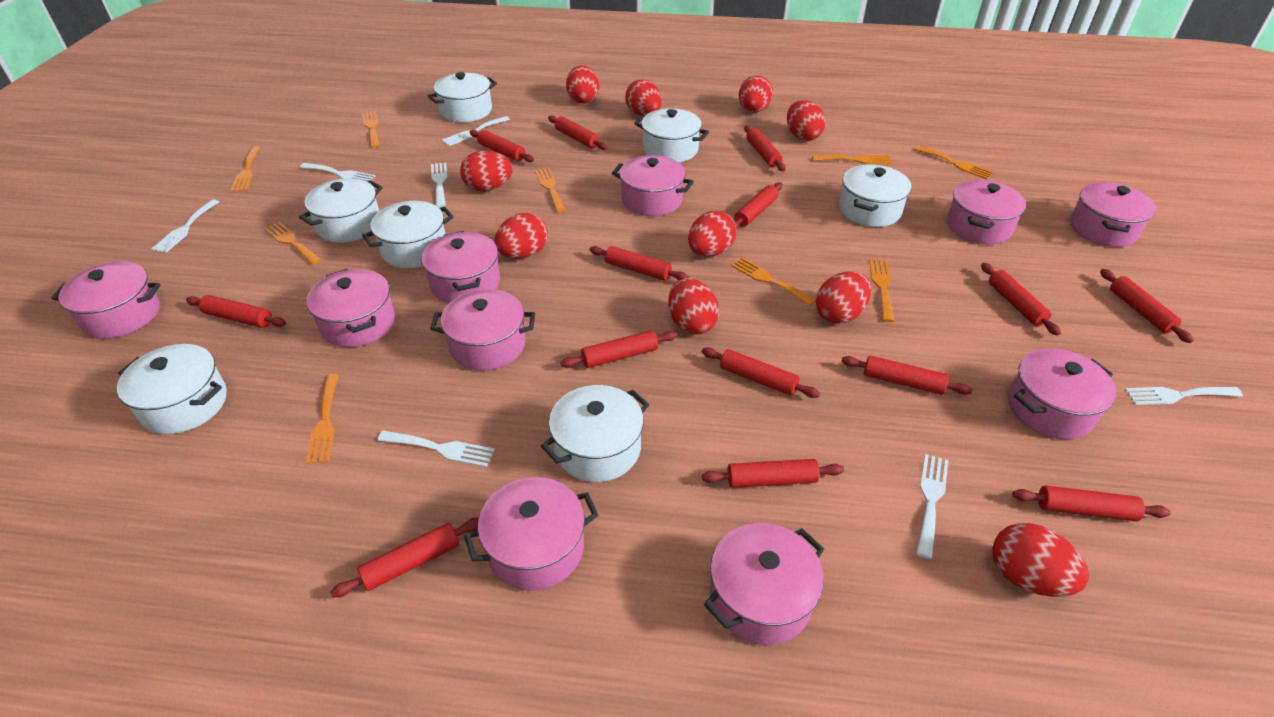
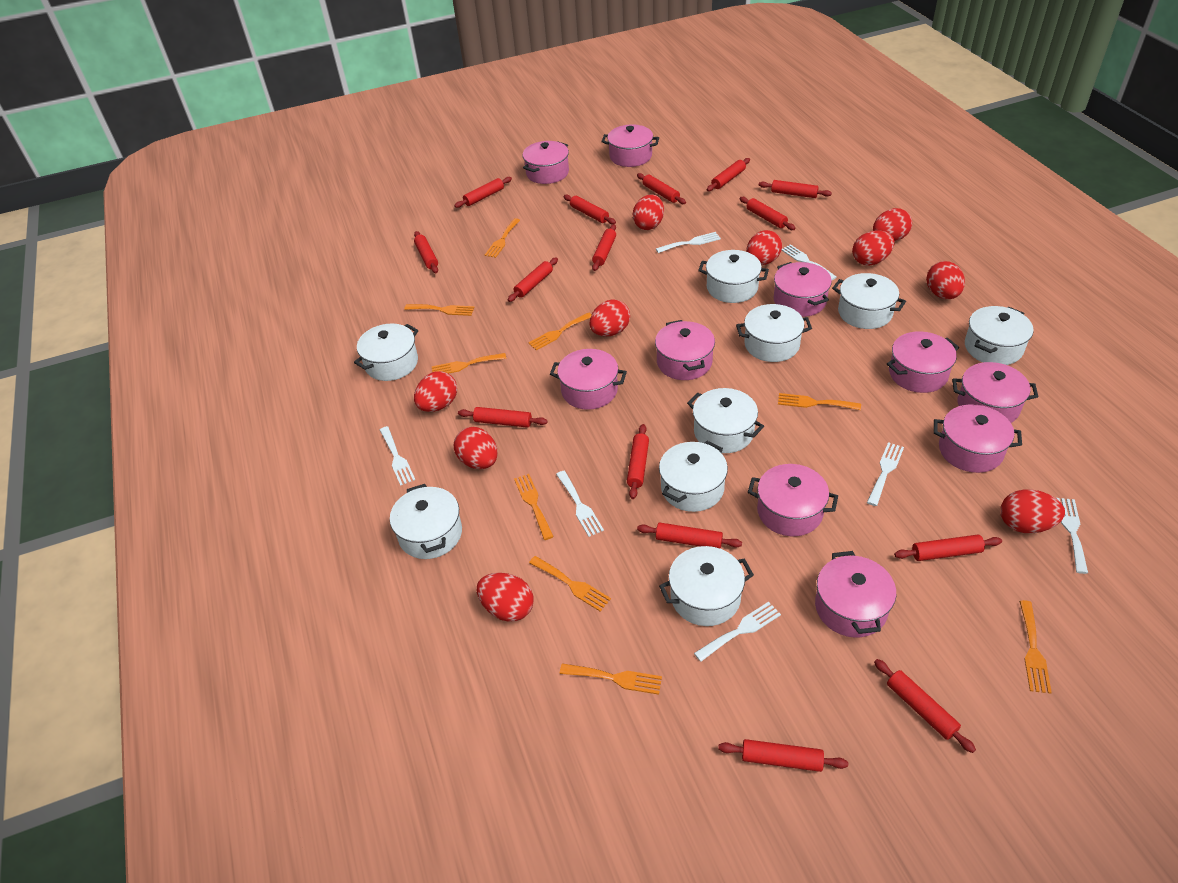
red rolling pin: 14 -> 15
white pot: 7 -> 9

